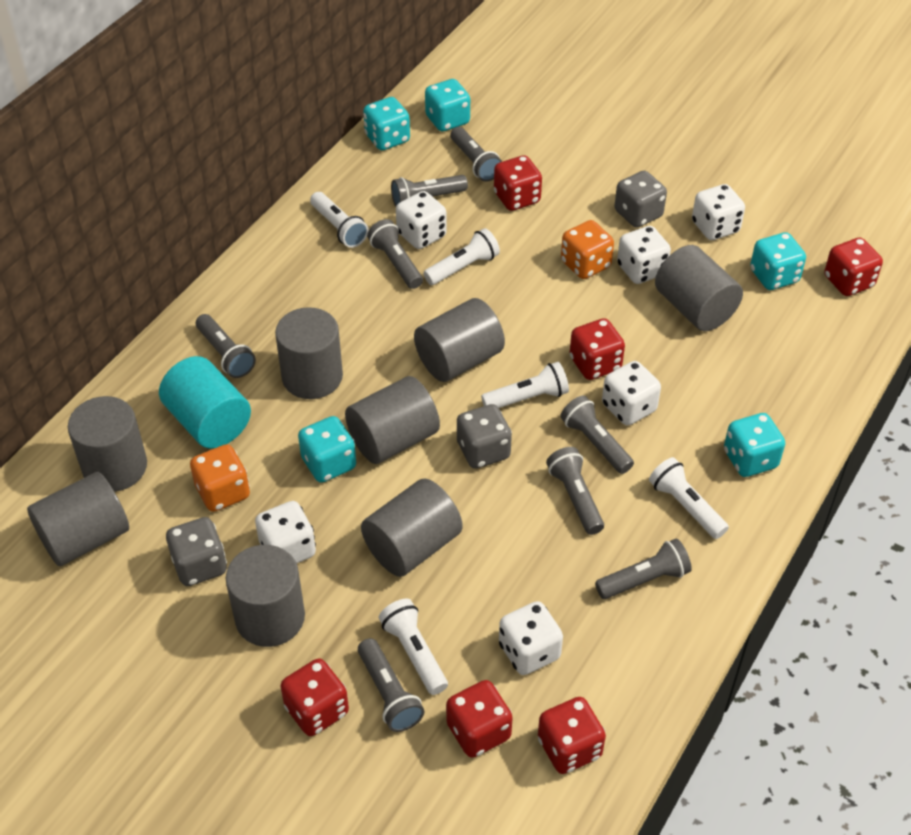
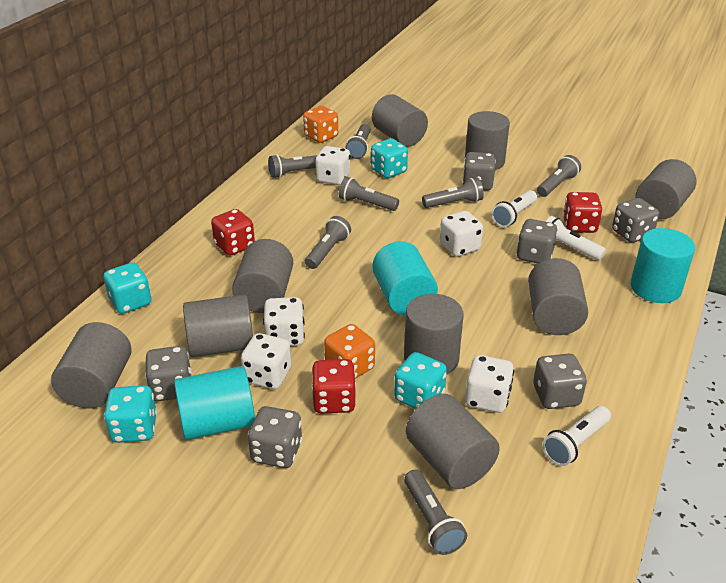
grey cylinder: 8 -> 9
grey dice: 3 -> 6
grey flashlight: 8 -> 7
red dice: 6 -> 3
turquoise cylinder: 1 -> 3
turquoise dice: 5 -> 4
white dice: 6 -> 5
white flashlight: 5 -> 3

